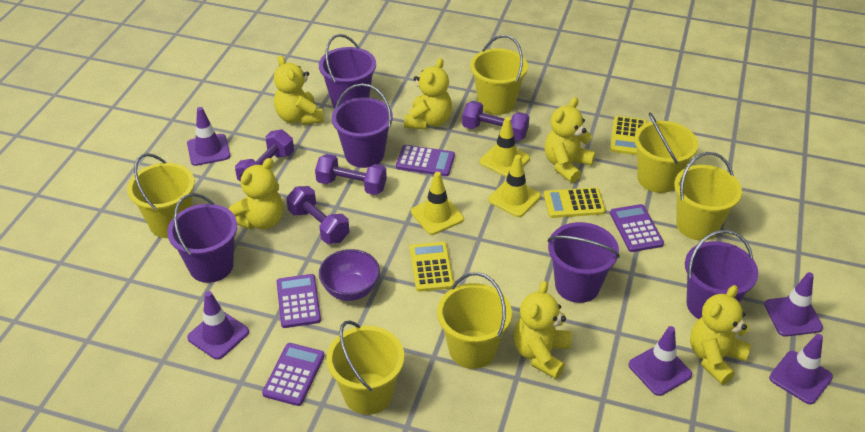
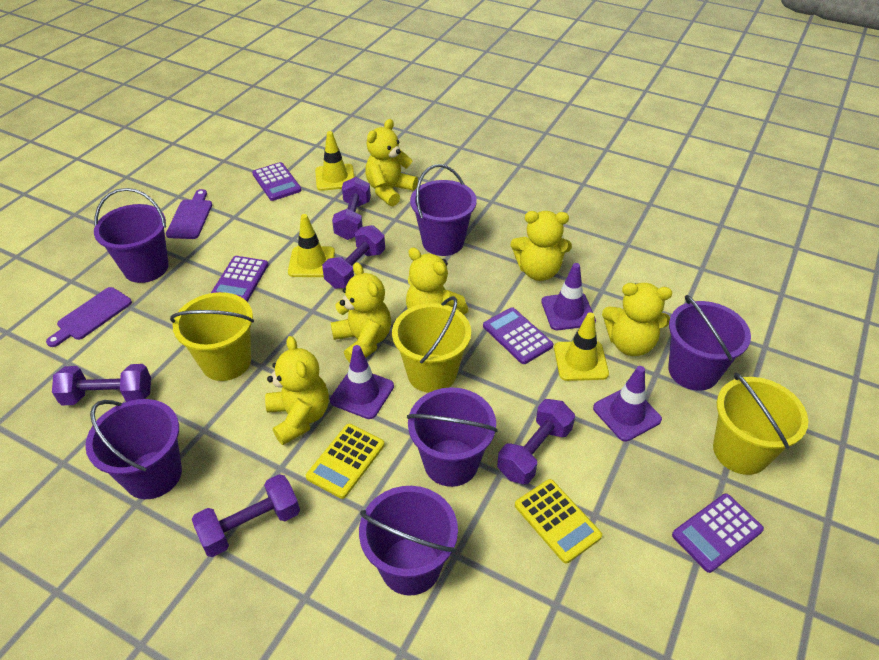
purple bowl: 1 -> 0
purple bucket: 5 -> 6
purple cutting board: 0 -> 2
purple dumbbell: 4 -> 5
purple traffic cone: 5 -> 3
yellow bucket: 6 -> 3
yellow calculator: 3 -> 2

